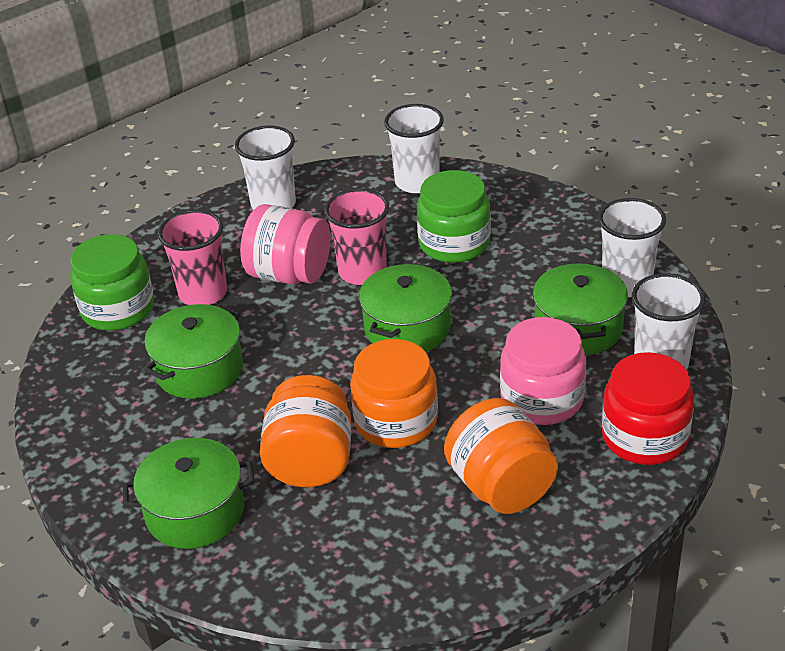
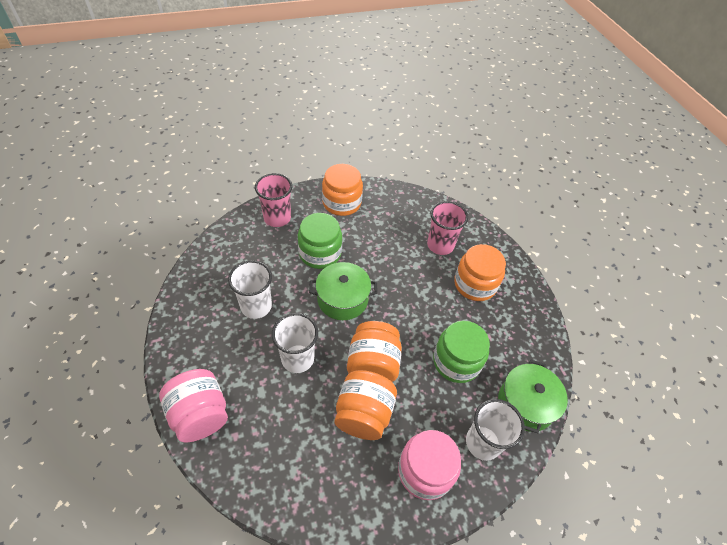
green pot: 4 -> 2
orange jar: 3 -> 4
red jar: 1 -> 0
white cup: 4 -> 3

